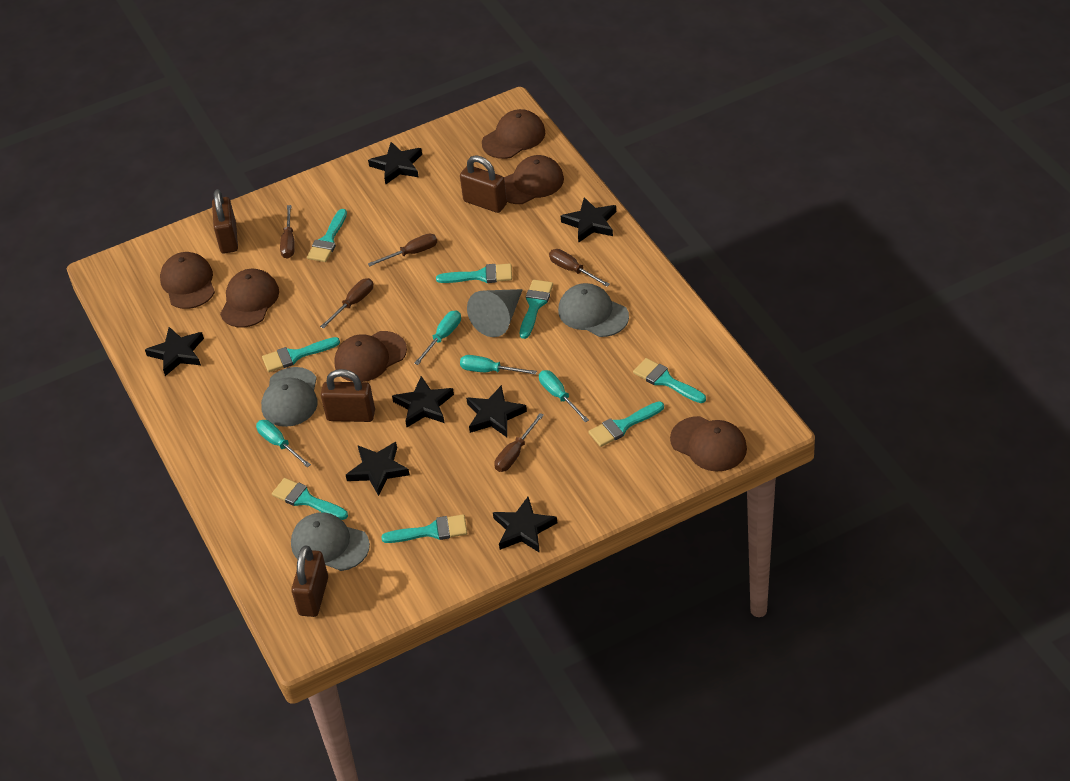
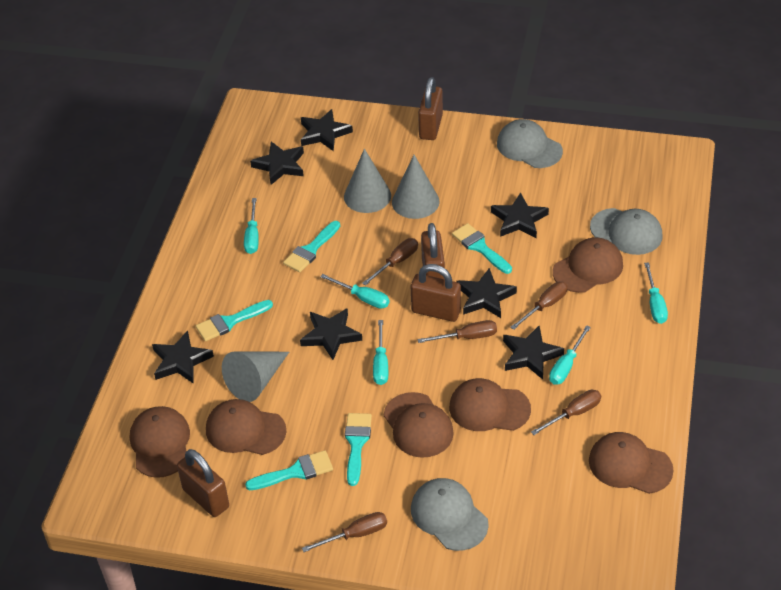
grey cone: 1 -> 3
turquoise brush: 8 -> 5
turquoise screwdriver: 4 -> 5

